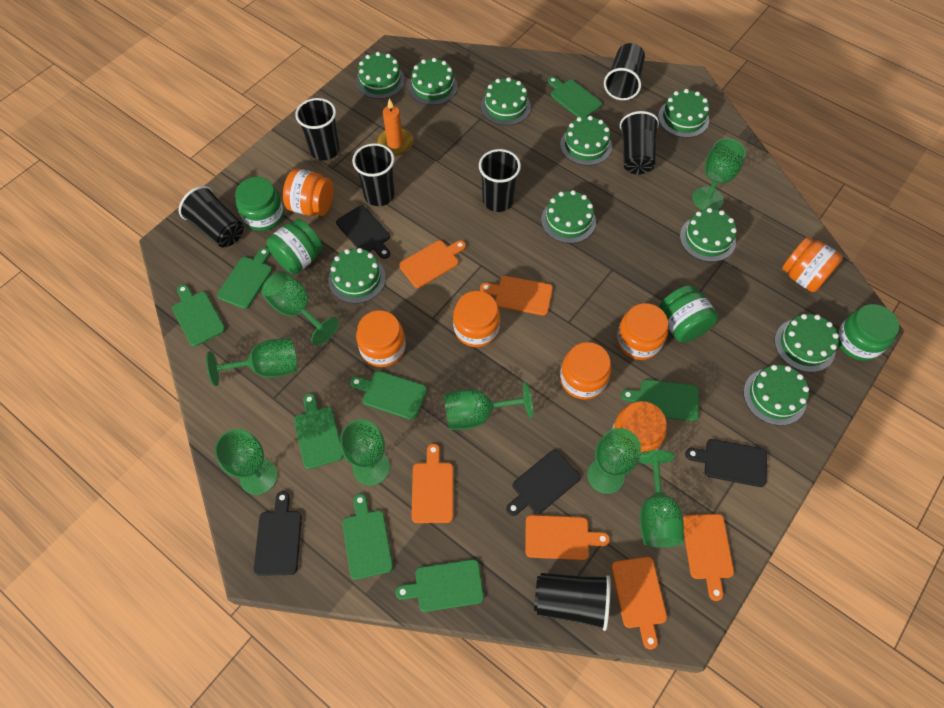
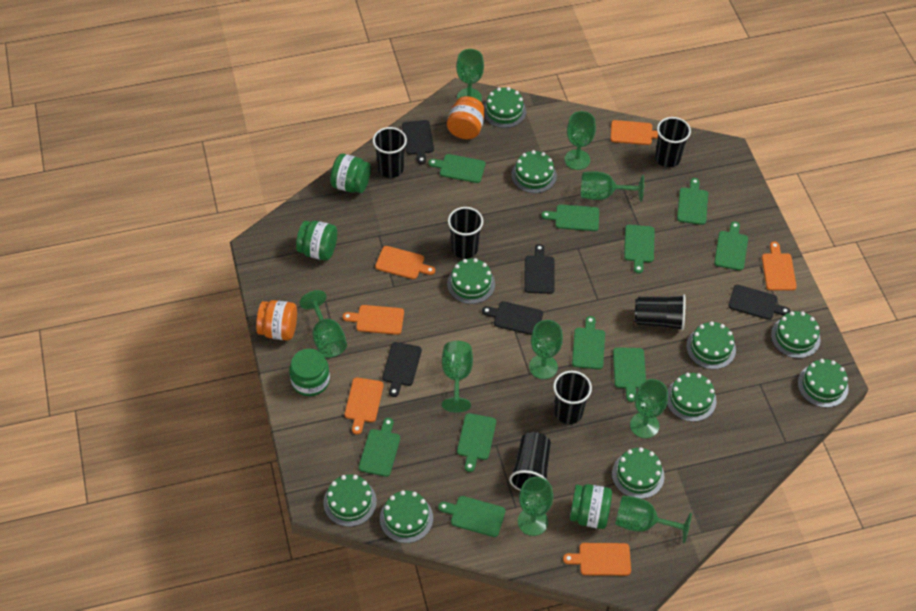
black cup: 7 -> 6
black cutting board: 4 -> 5
green cutting board: 8 -> 10
green goblet: 8 -> 9
orange candle: 1 -> 0
orange jar: 7 -> 2

